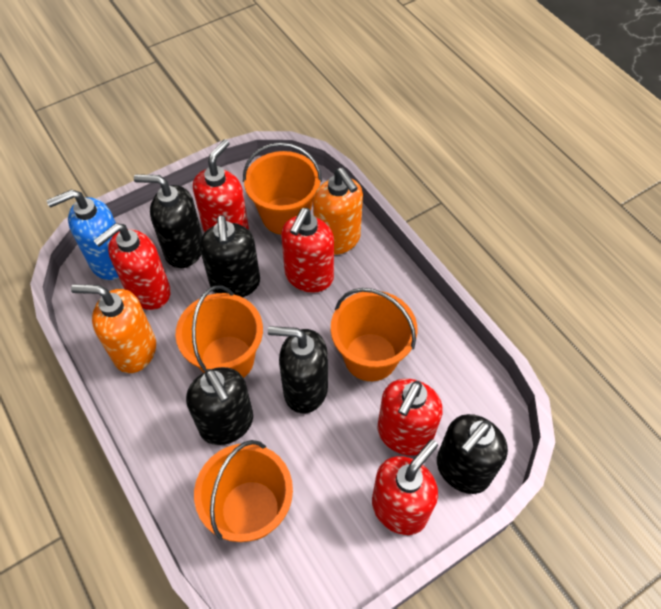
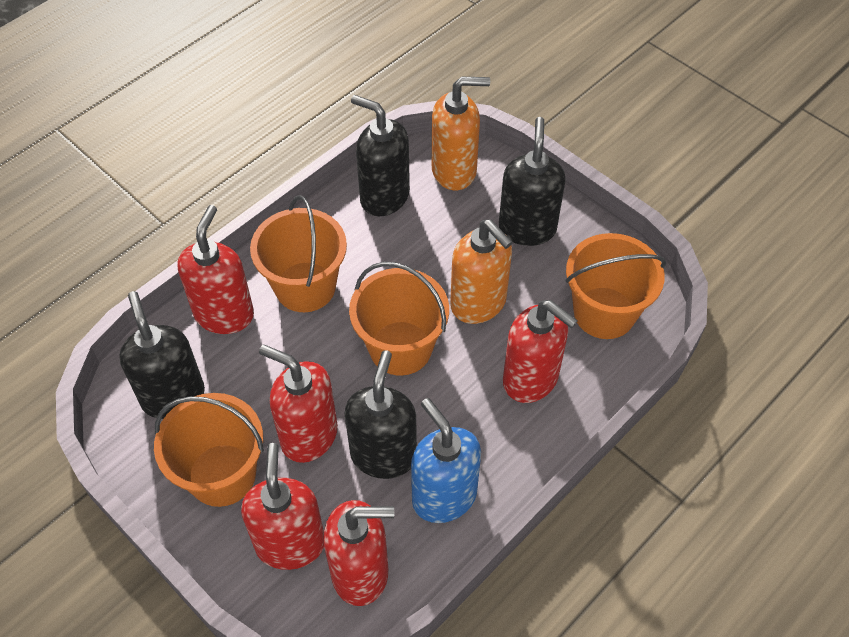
black soap dispenser: 5 -> 4

